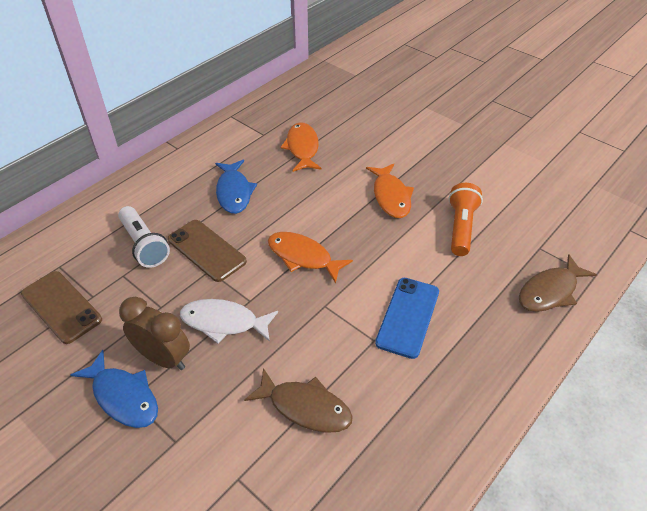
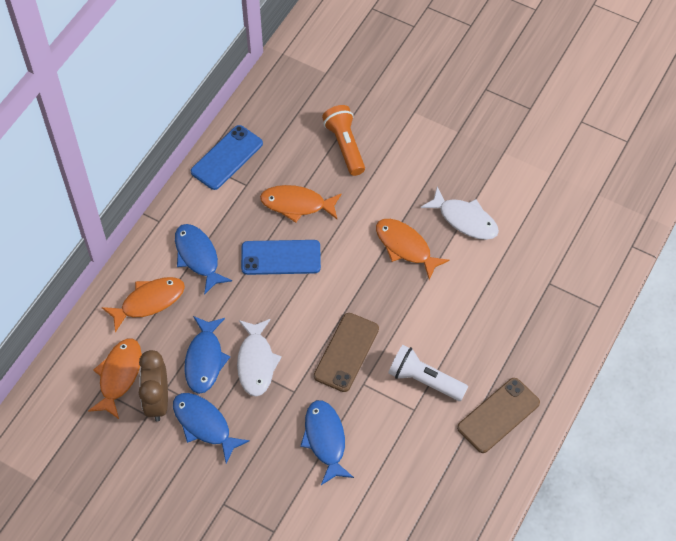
blue fish: 2 -> 4
blue phone: 1 -> 2
brown fish: 2 -> 0
orange fish: 3 -> 4
white fish: 1 -> 2

